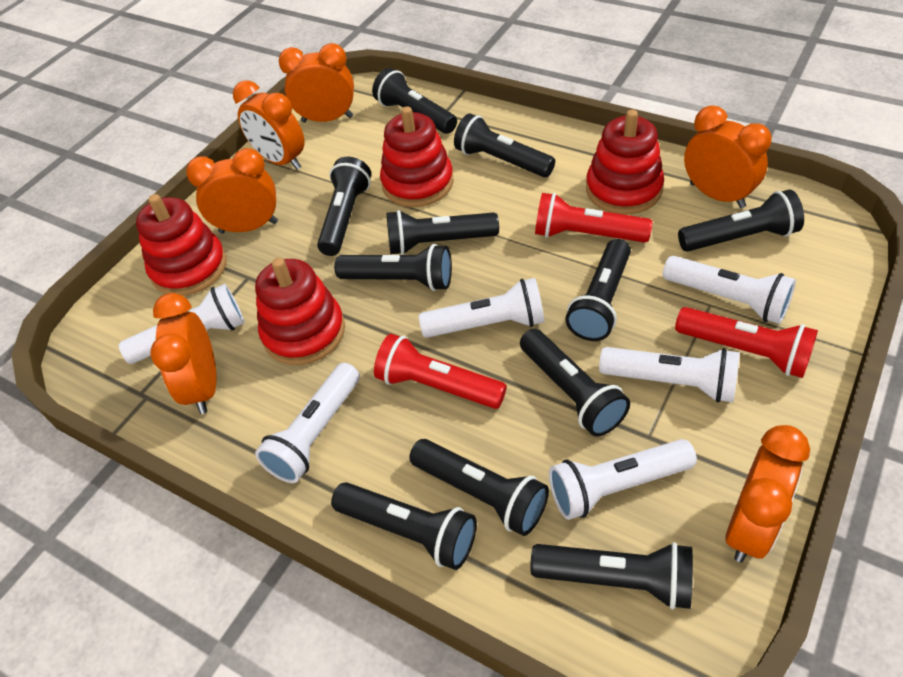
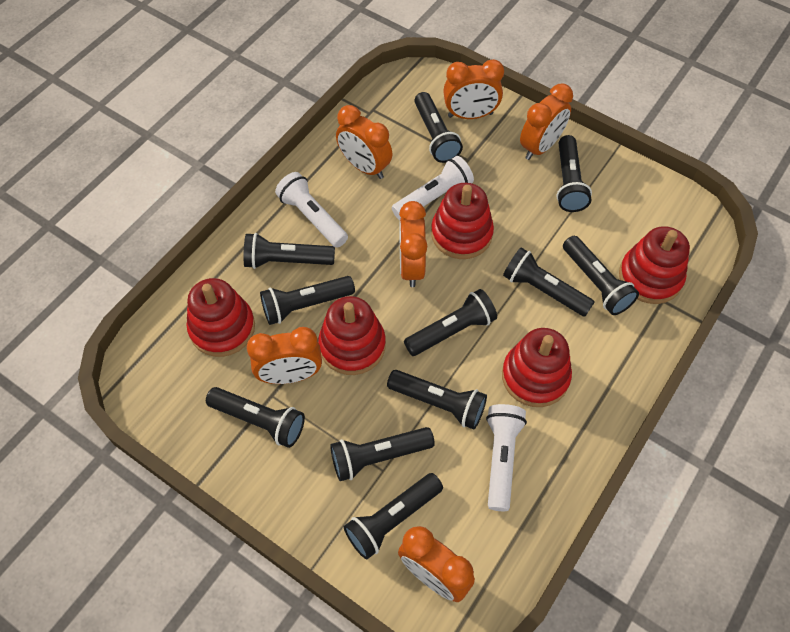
red flashlight: 3 -> 0
red stacking toy: 4 -> 5
white flashlight: 6 -> 3

